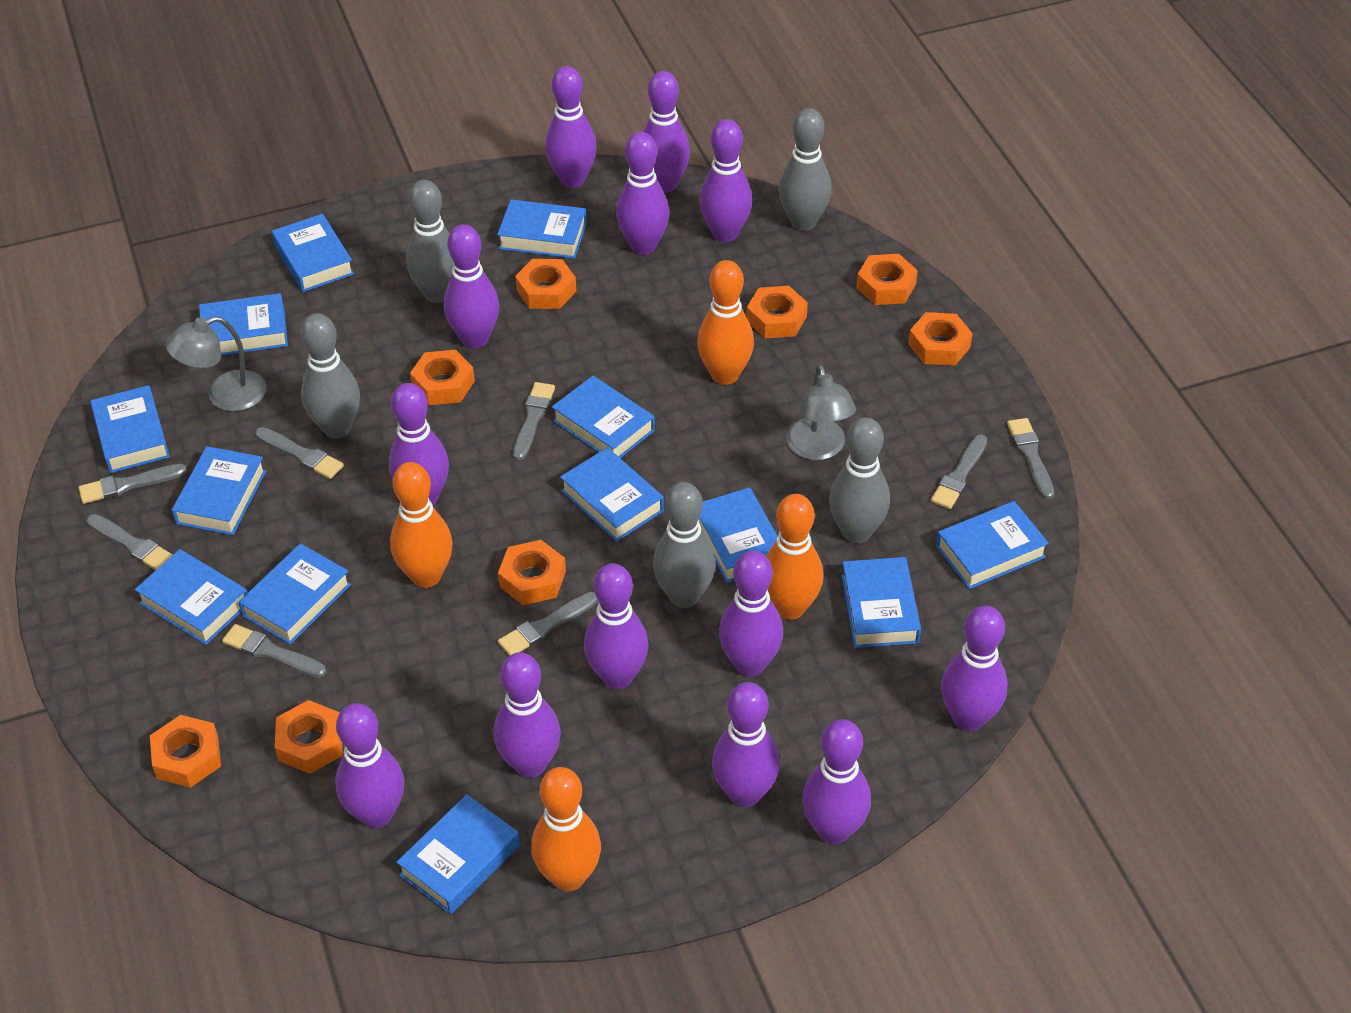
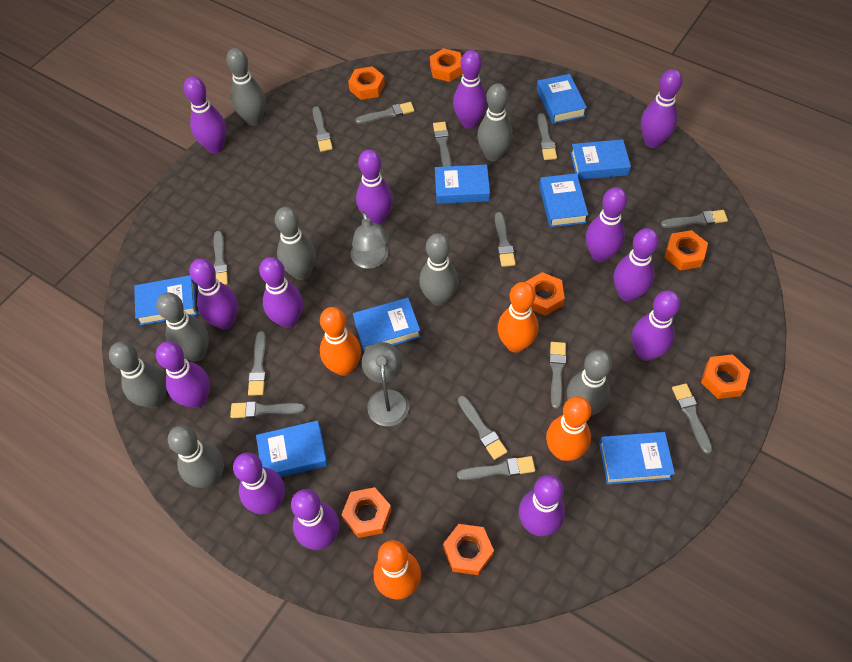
blue book: 13 -> 8
grey bowling pin: 5 -> 8
grey brush: 8 -> 13
orange nut: 8 -> 7

